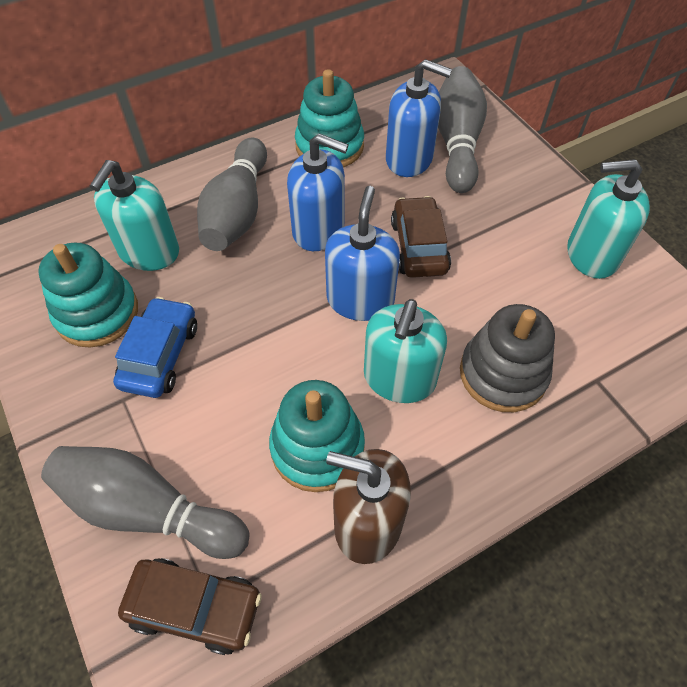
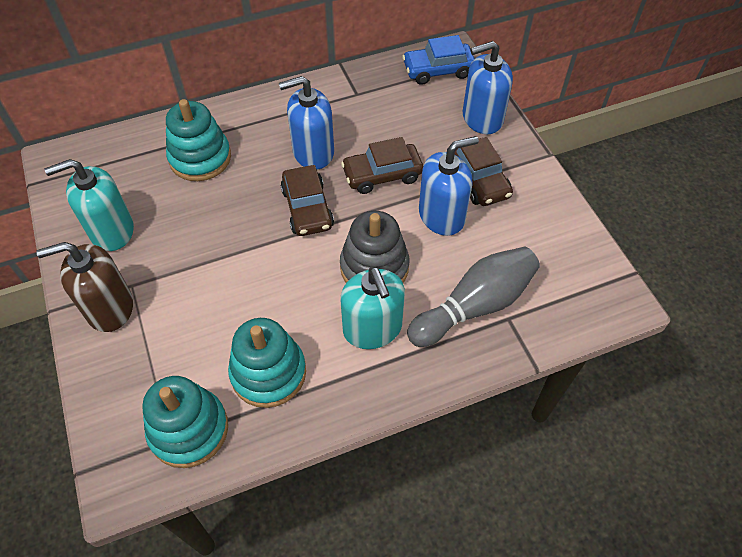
brown car: 2 -> 3
grey bowling pin: 3 -> 1
turquoise soap dispenser: 3 -> 2

